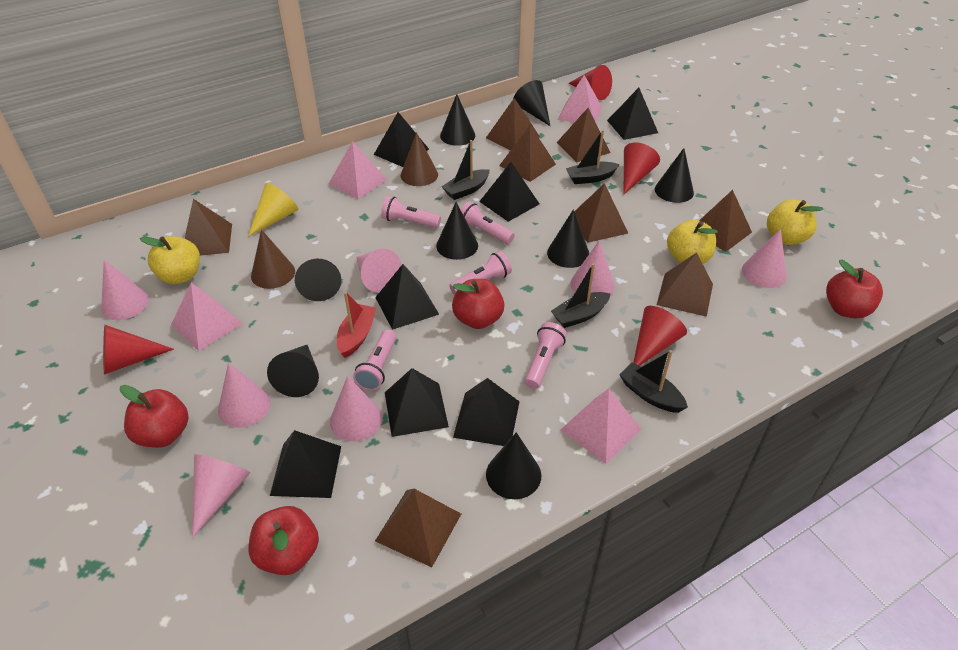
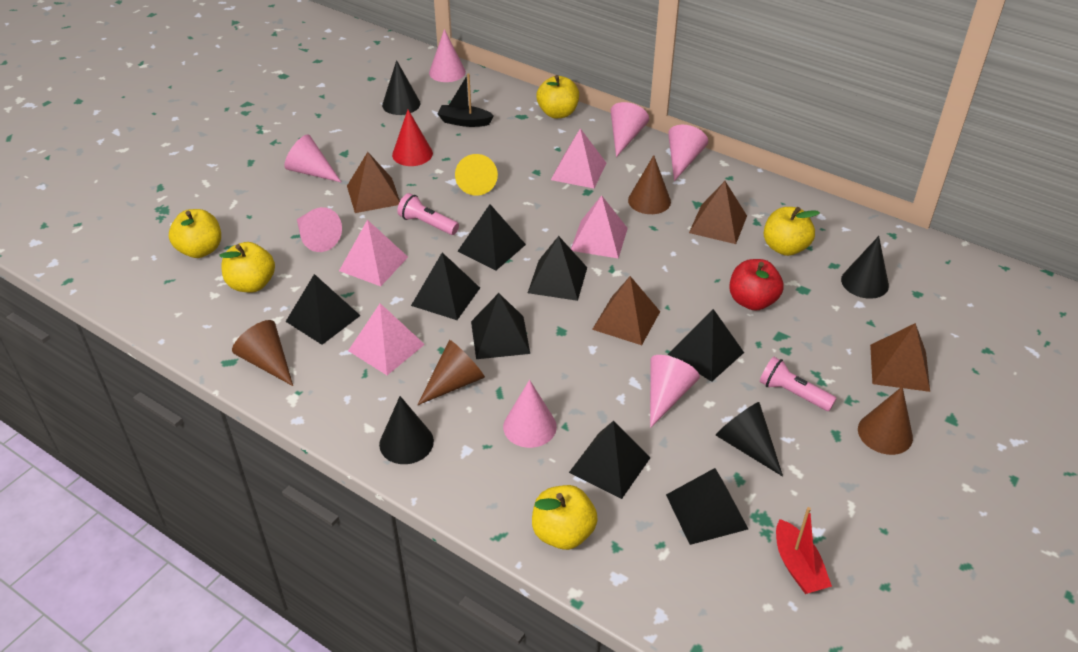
black boat: 4 -> 1
black cone: 8 -> 4
black pyramid: 7 -> 8
brown cone: 2 -> 4
brown pyramid: 8 -> 4
pink flashlight: 5 -> 2
red apple: 4 -> 1
red cone: 4 -> 1
yellow apple: 3 -> 5

